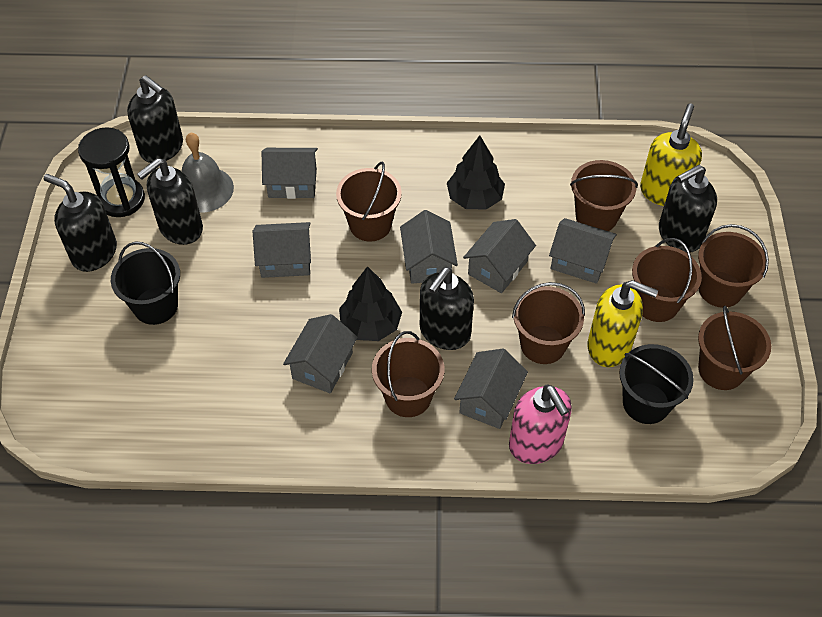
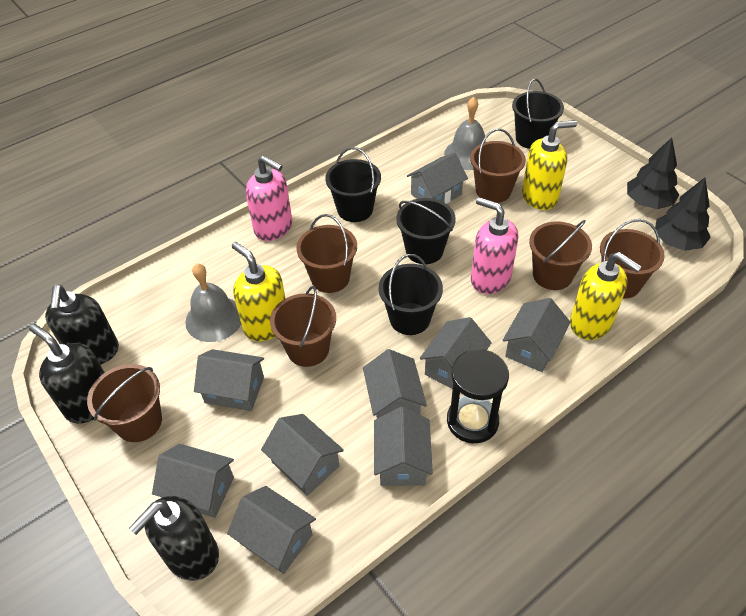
black bucket: 2 -> 4
black soap dispenser: 5 -> 3
brown bucket: 7 -> 6
grey bell: 1 -> 2
grey house: 7 -> 9
pink soap dispenser: 1 -> 2
yellow soap dispenser: 2 -> 3

